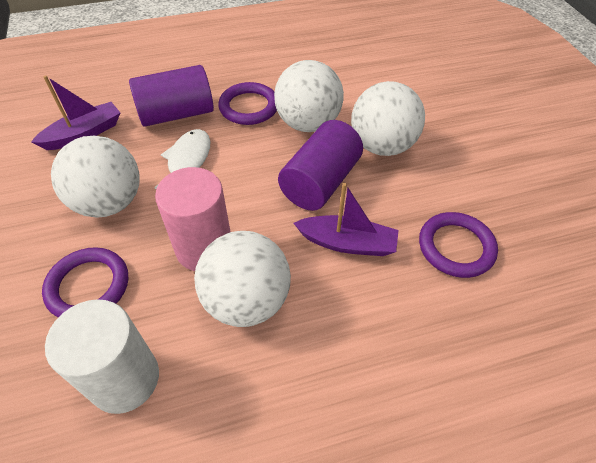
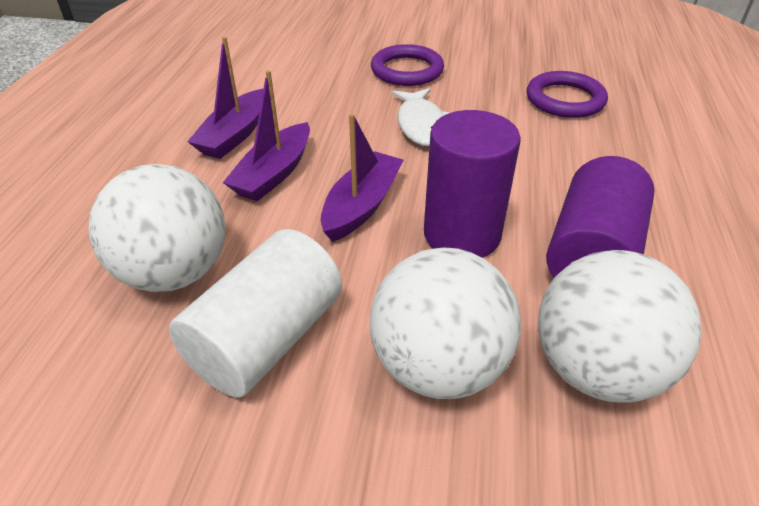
pink cylinder: 1 -> 0
purple boat: 2 -> 3
purple ring: 3 -> 2
white ball: 4 -> 3

